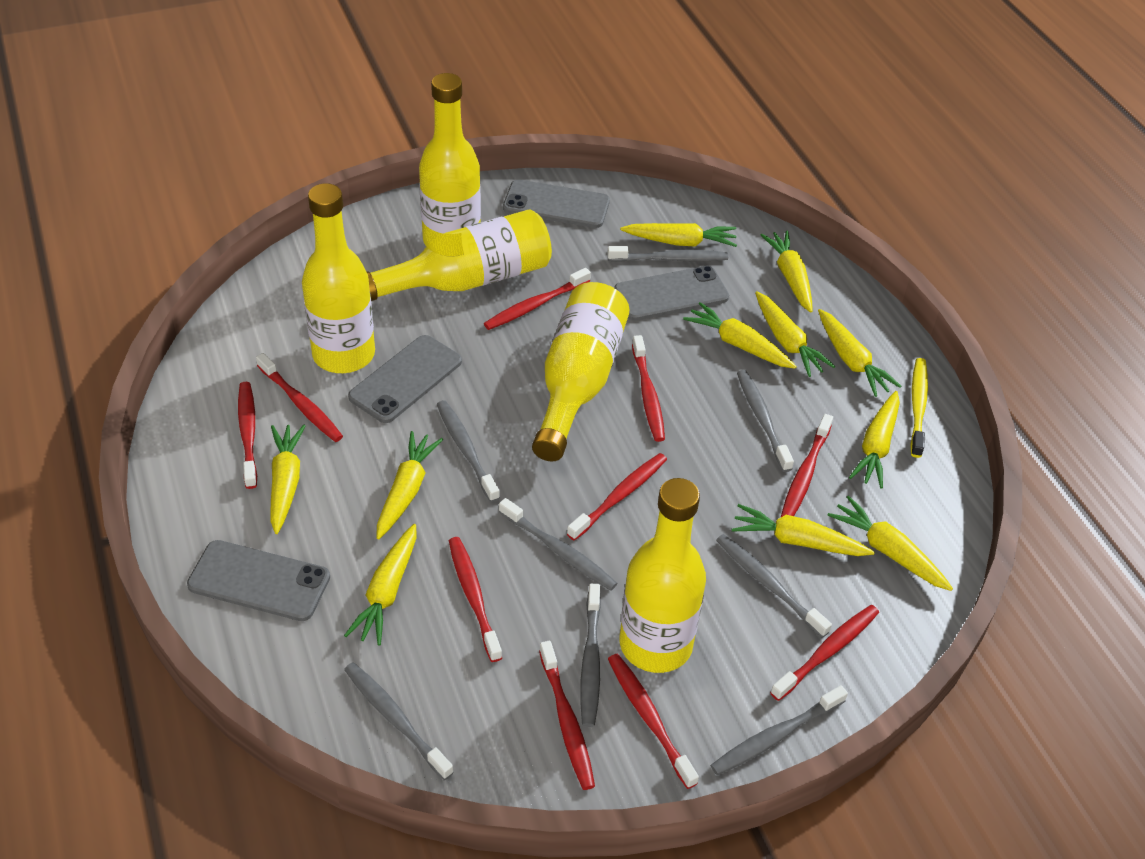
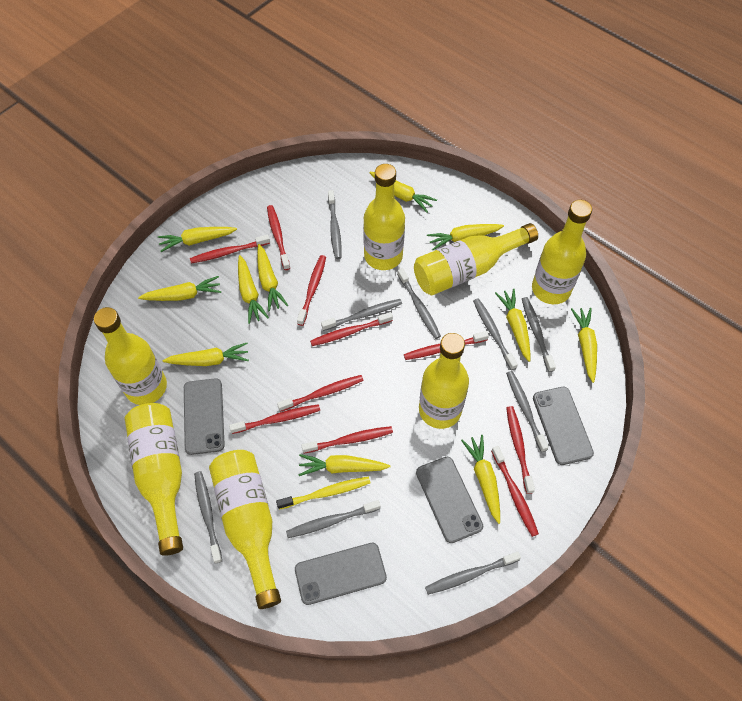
grey toothbrush: 8 -> 9
yellow bottle: 5 -> 7

